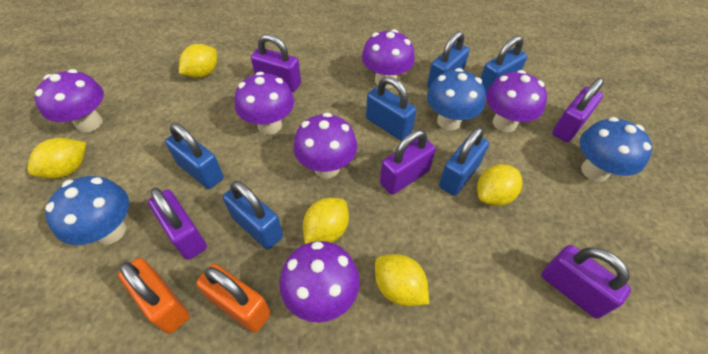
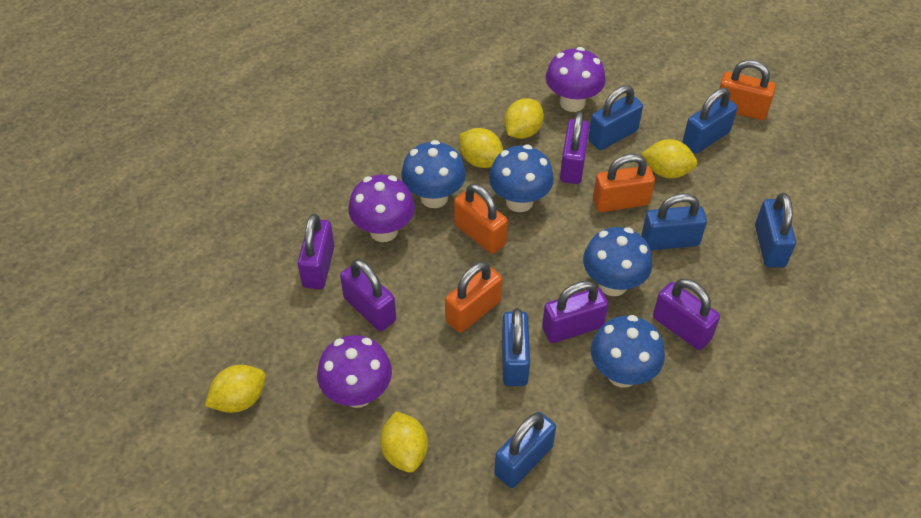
blue mushroom: 3 -> 4
orange padlock: 2 -> 4
purple mushroom: 6 -> 3

